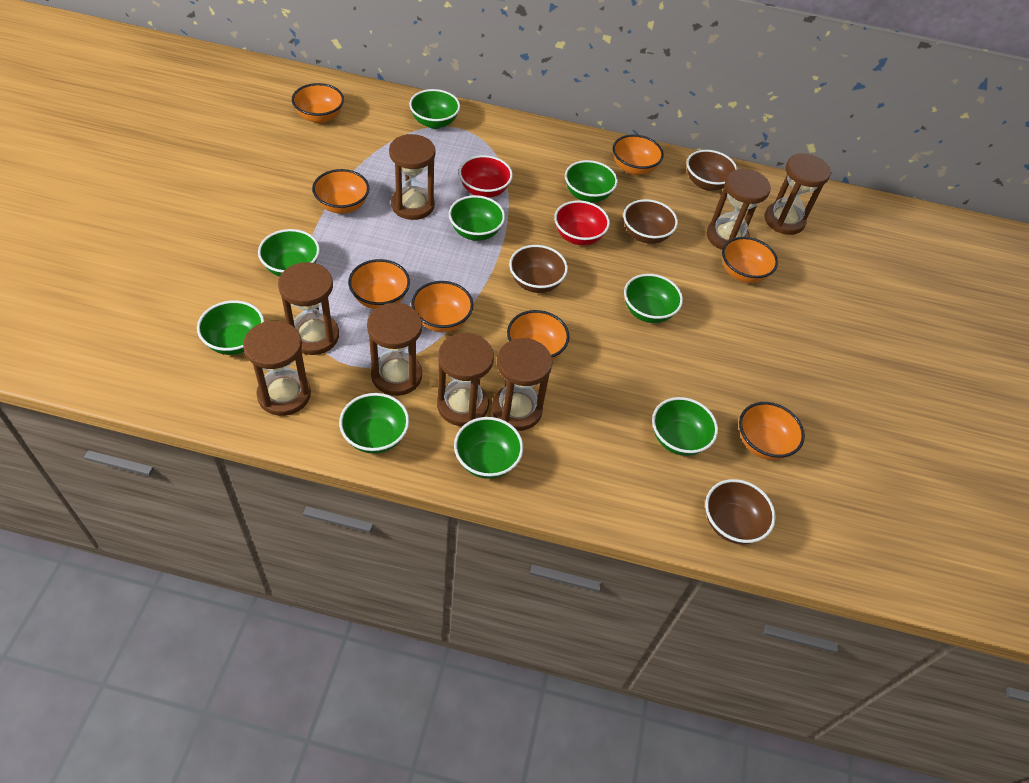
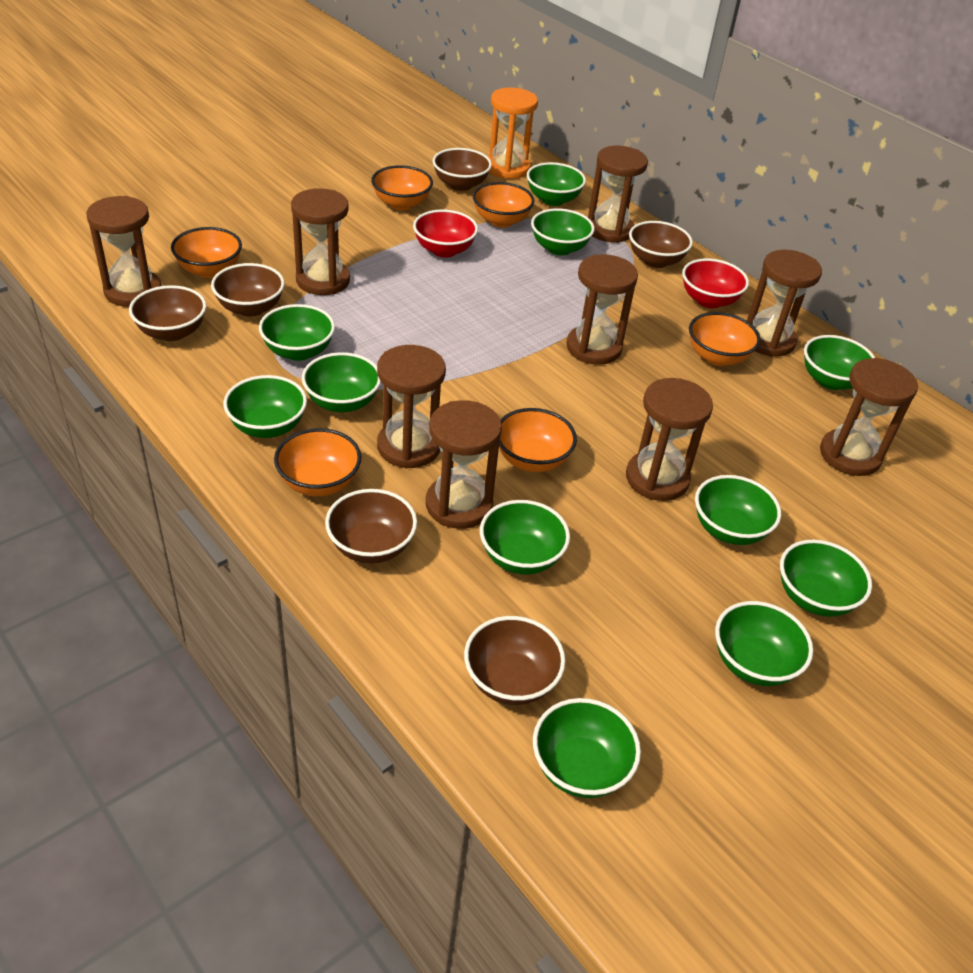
brown bowl: 4 -> 6
brown hourglass: 8 -> 9
green bowl: 9 -> 11
orange bowl: 8 -> 6
orange hourglass: 0 -> 1

